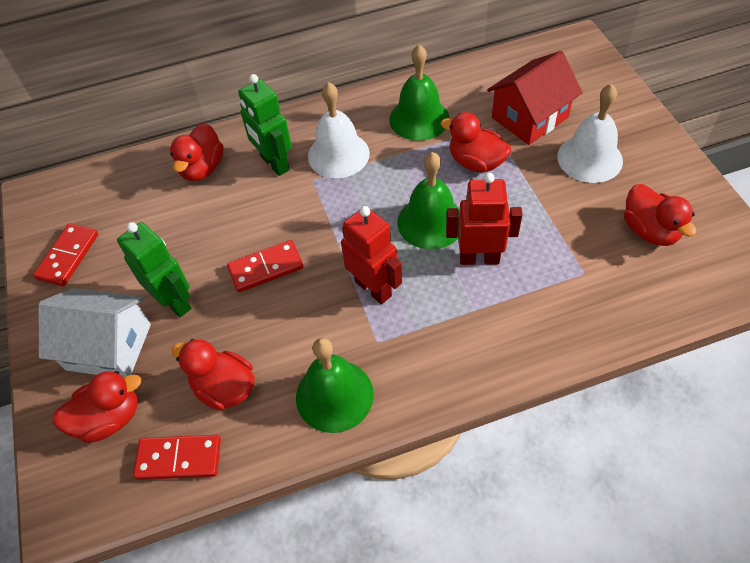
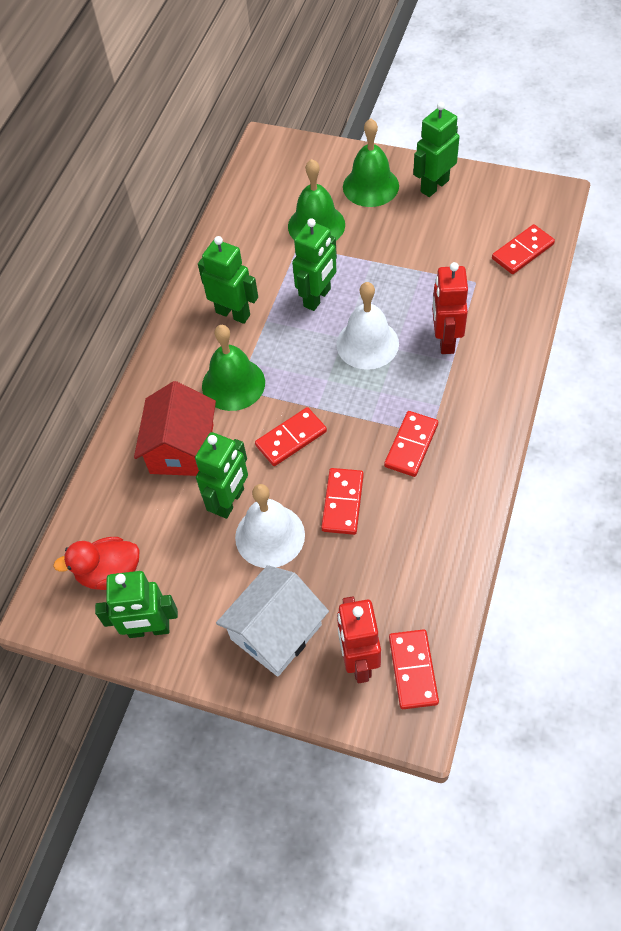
green robot: 2 -> 5
red domino: 3 -> 5
red duck: 5 -> 1

